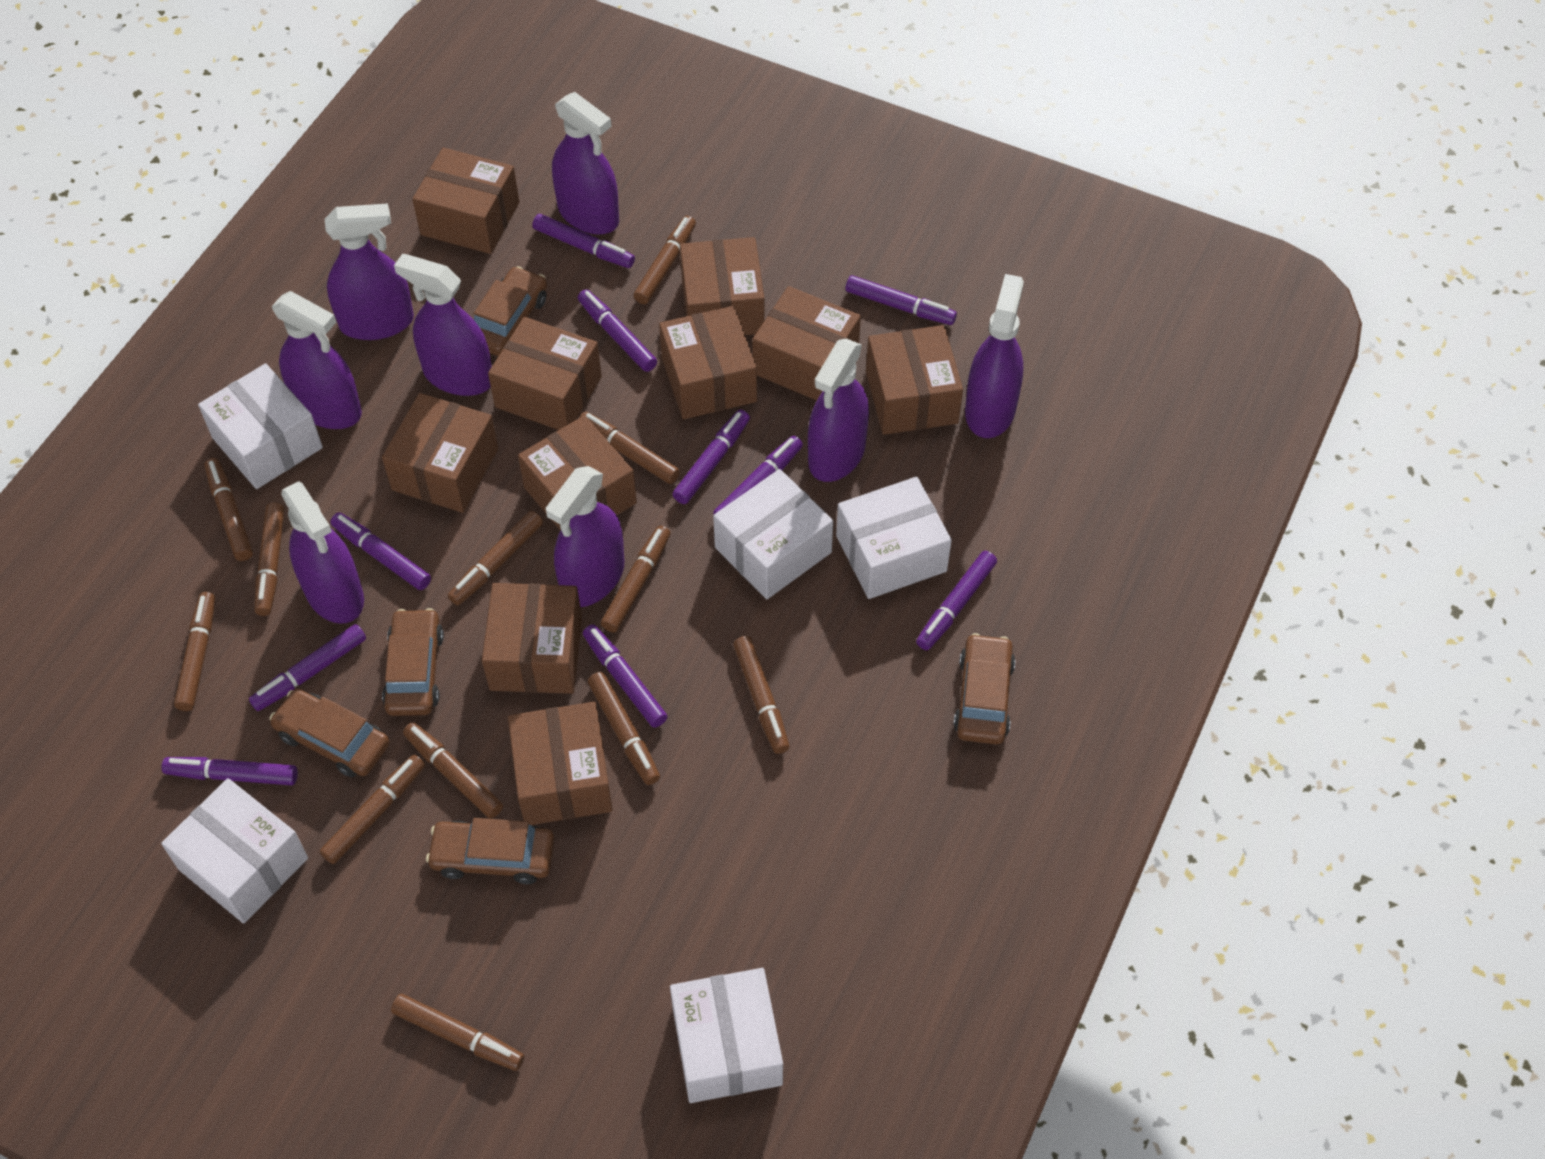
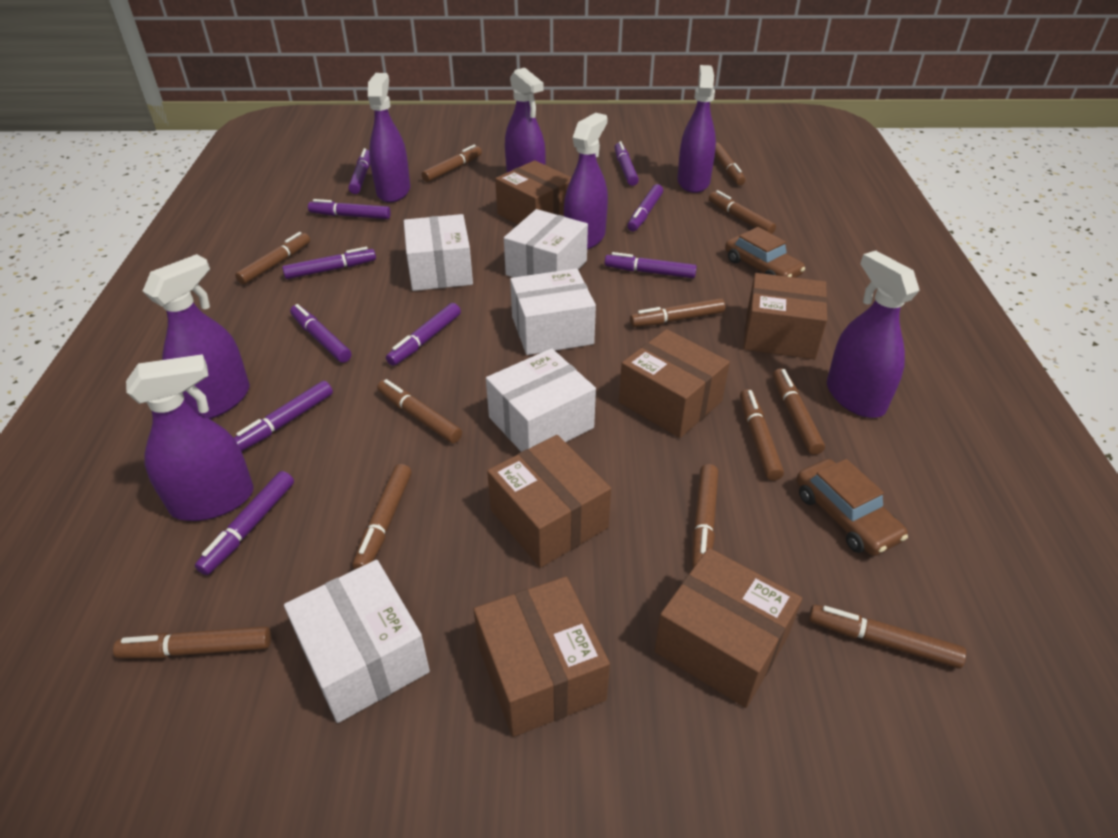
brown box: 10 -> 6
brown car: 5 -> 2
purple spray bottle: 8 -> 7

